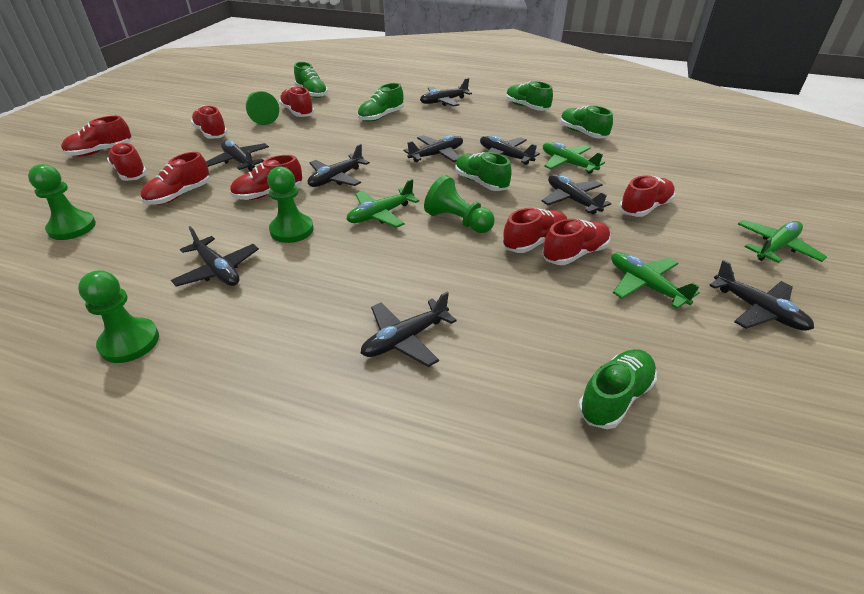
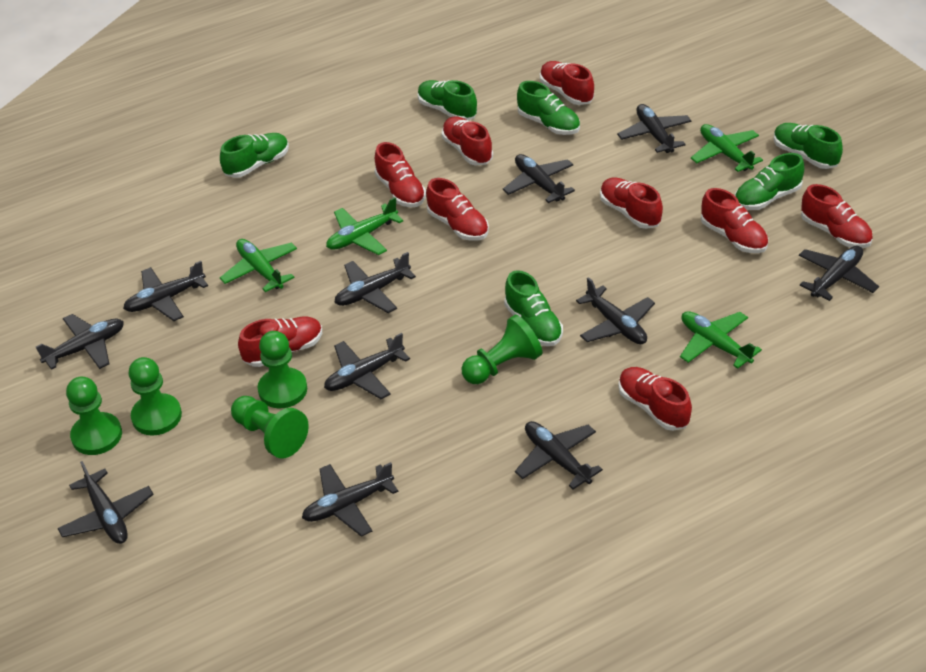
black plane: 9 -> 11

